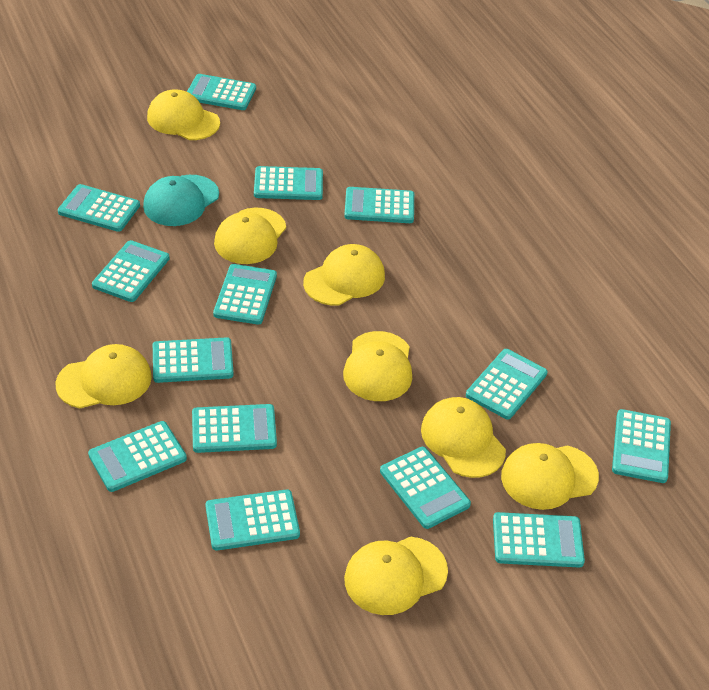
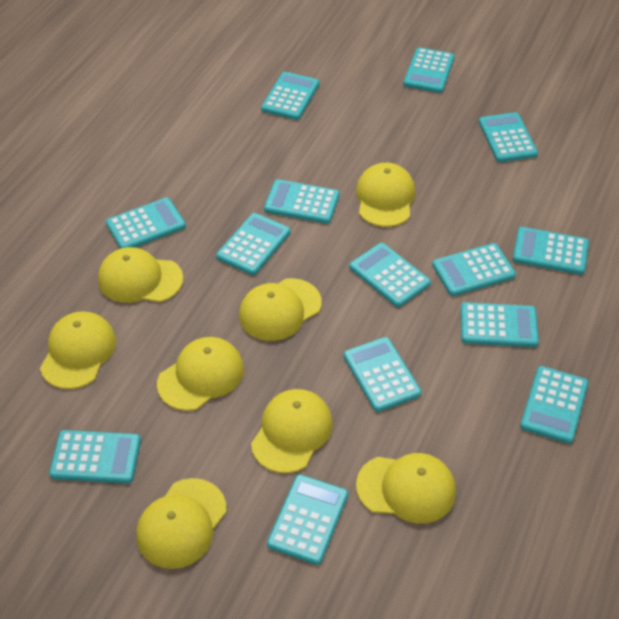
turquoise cap: 1 -> 0

